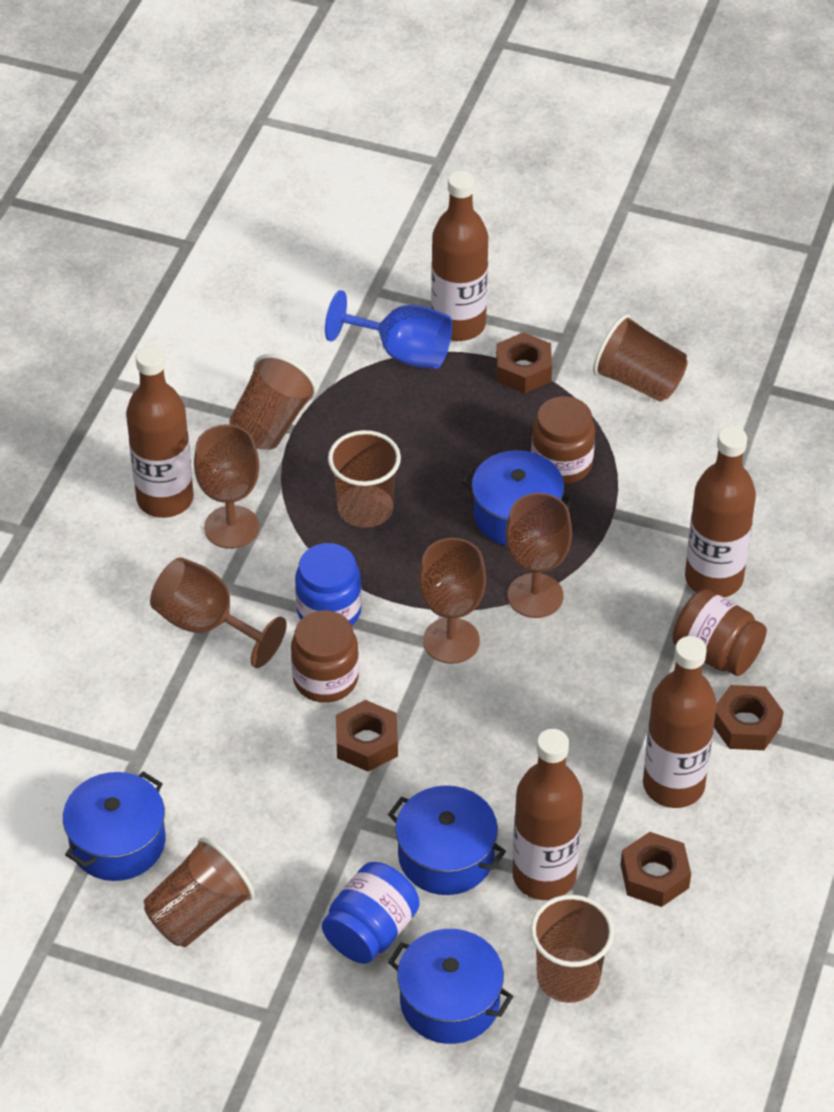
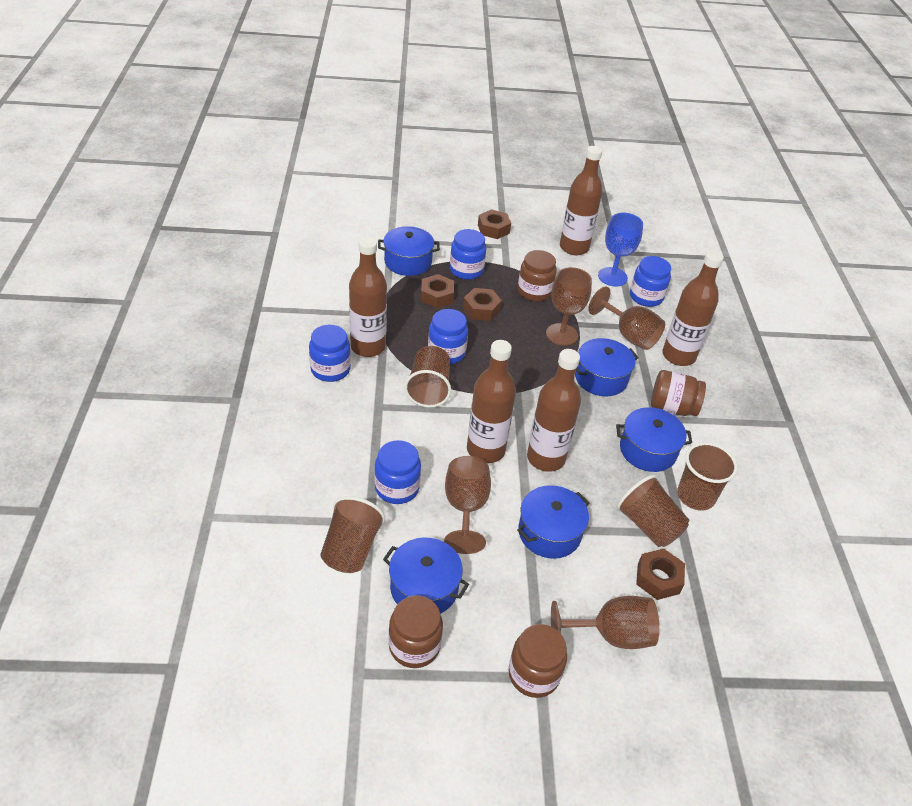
blue jar: 2 -> 5
blue pot: 4 -> 5
brown cup: 5 -> 4
brown jar: 3 -> 4

